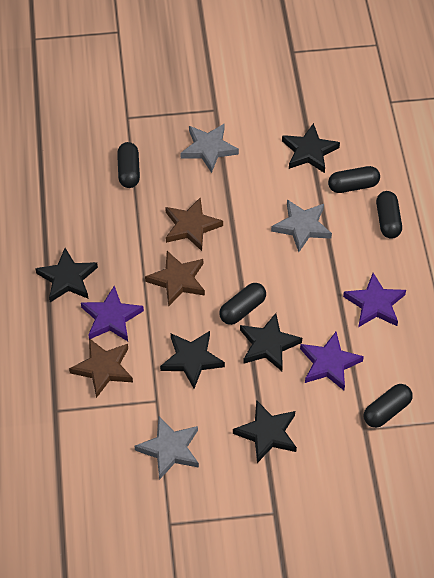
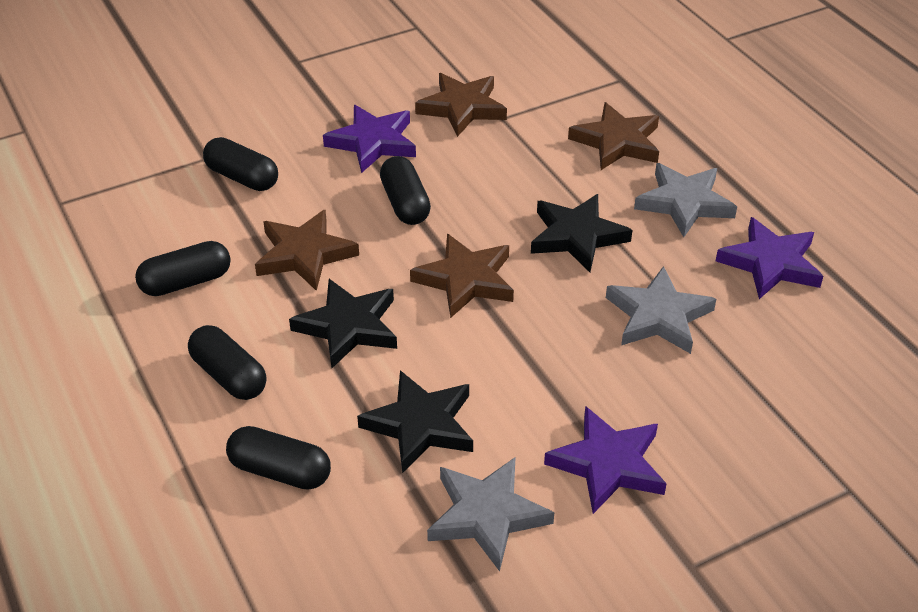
black star: 5 -> 3
brown star: 3 -> 4

